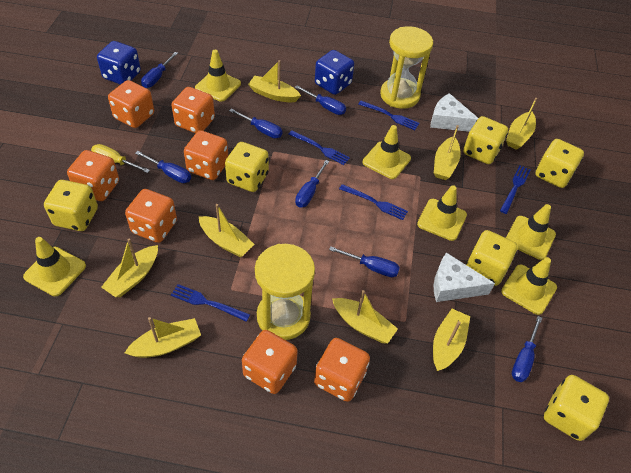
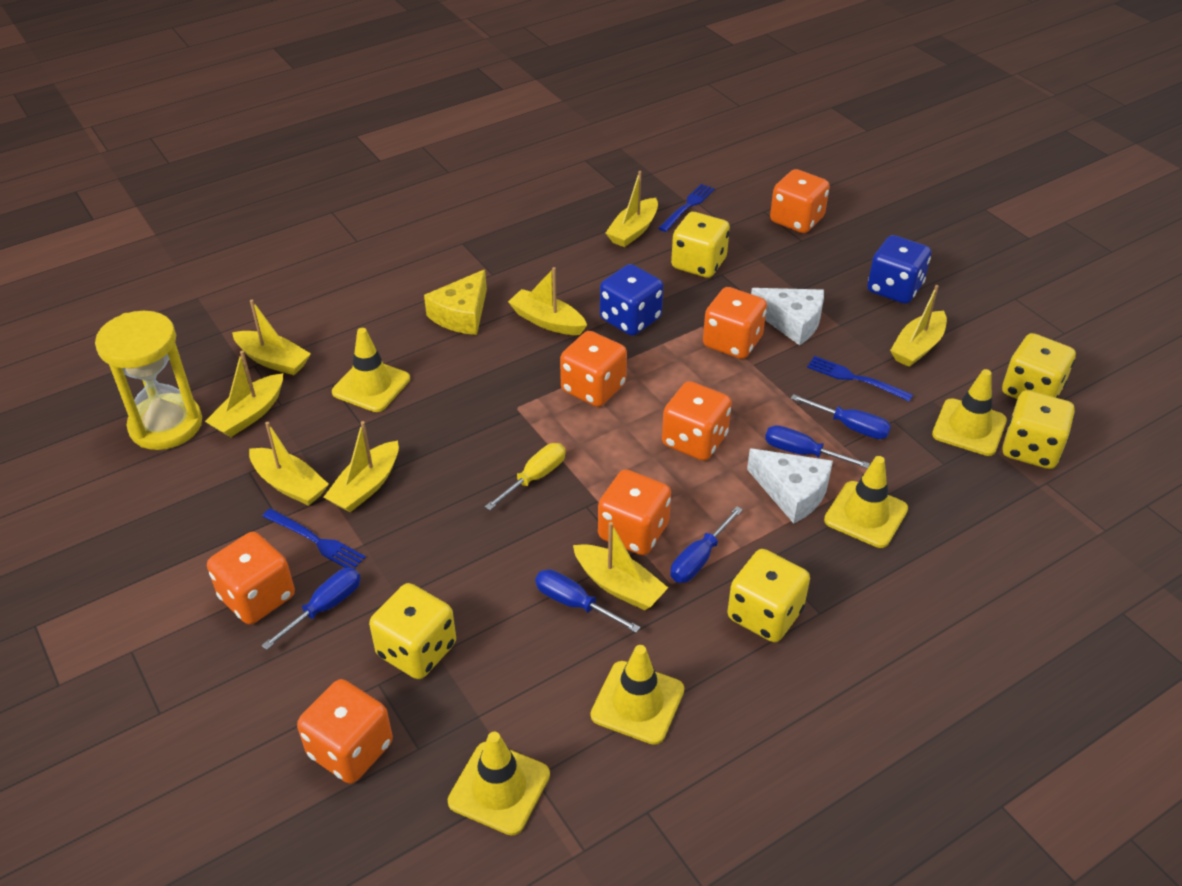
blue fork: 5 -> 3
blue screwdriver: 7 -> 5
yellow cheese: 0 -> 1
yellow dice: 6 -> 5
yellow hourglass: 2 -> 1
yellow traffic cone: 6 -> 5

